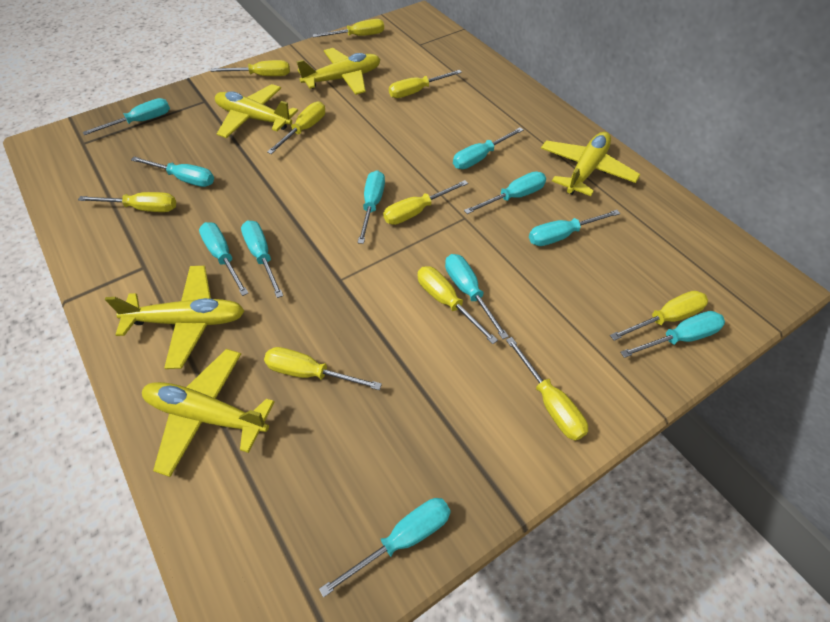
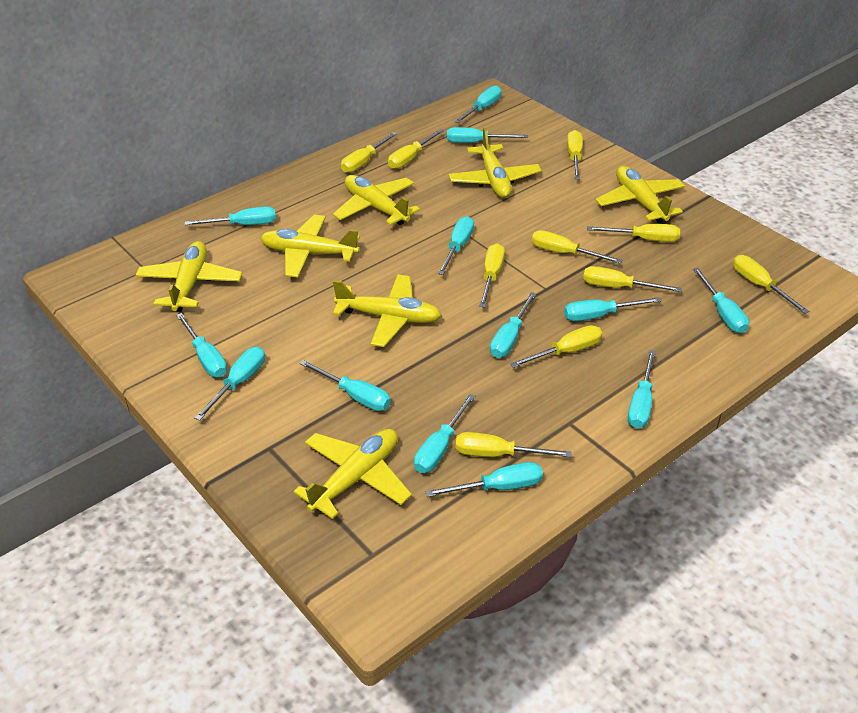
turquoise screwdriver: 11 -> 13
yellow plane: 5 -> 7

